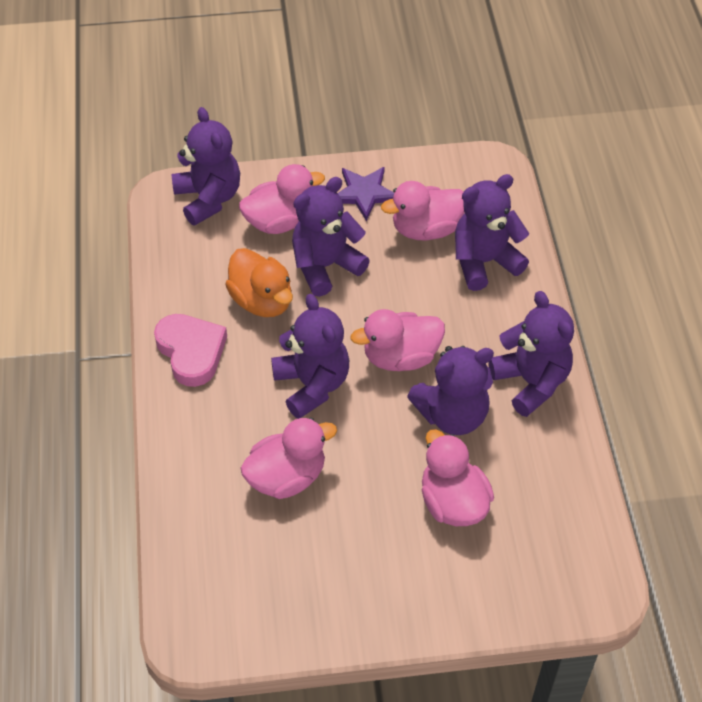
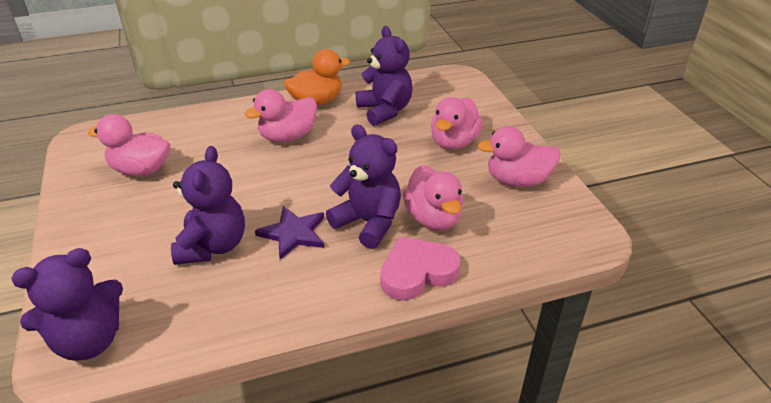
purple teddy bear: 6 -> 4

